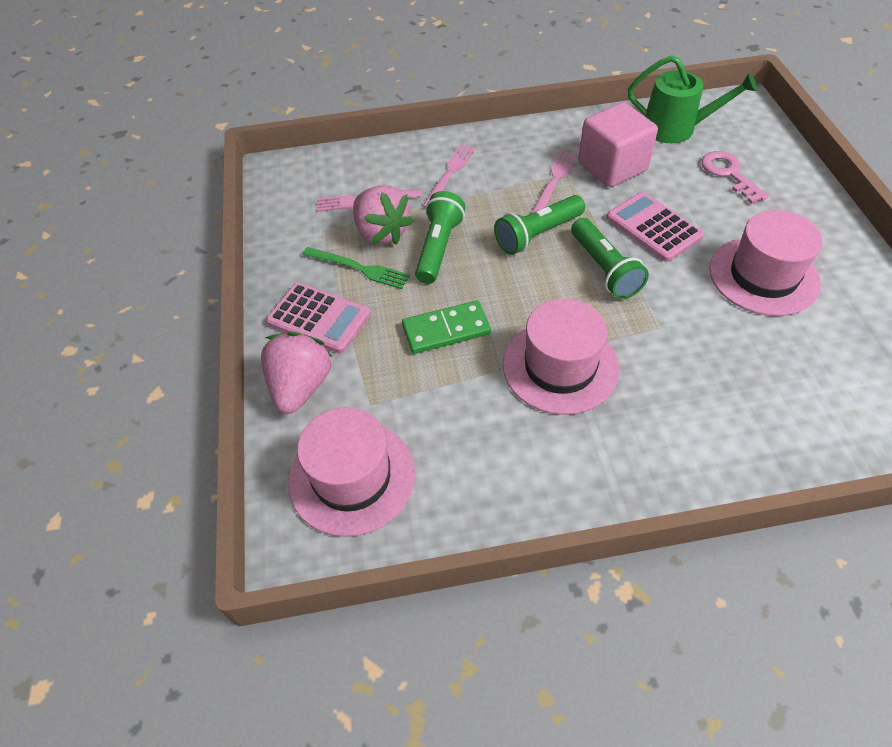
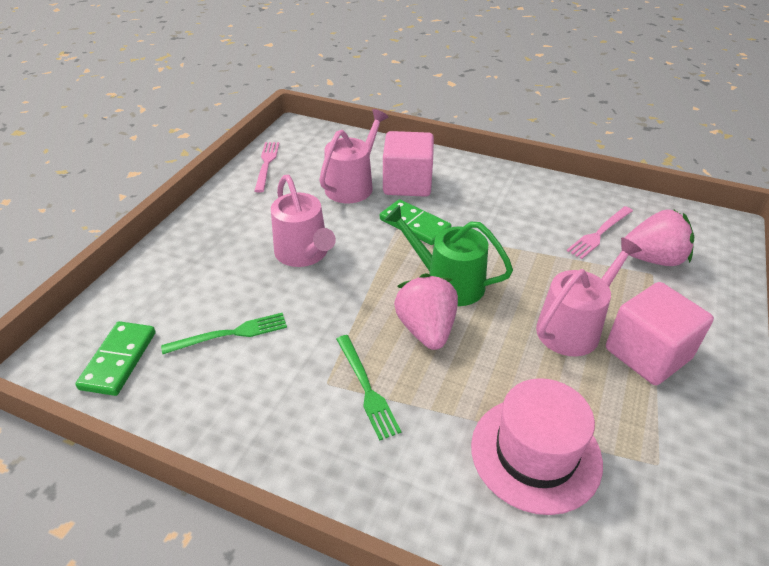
green domino: 1 -> 2
green flashlight: 3 -> 0
green fork: 1 -> 2
pink calculator: 2 -> 0
pink cube: 1 -> 2
pink fork: 3 -> 2
pink hat: 3 -> 1
pink key: 1 -> 0
pink watering can: 0 -> 3

